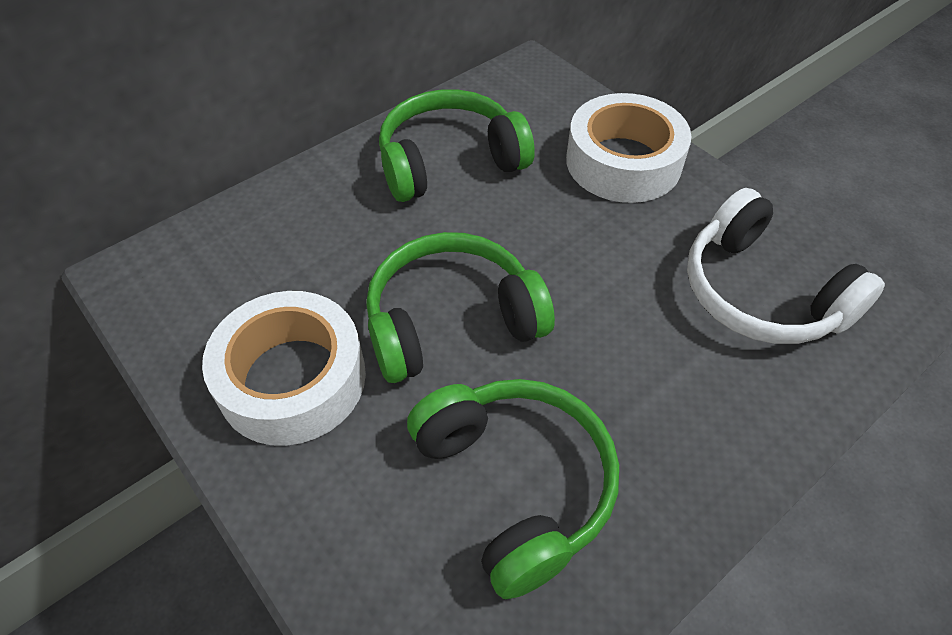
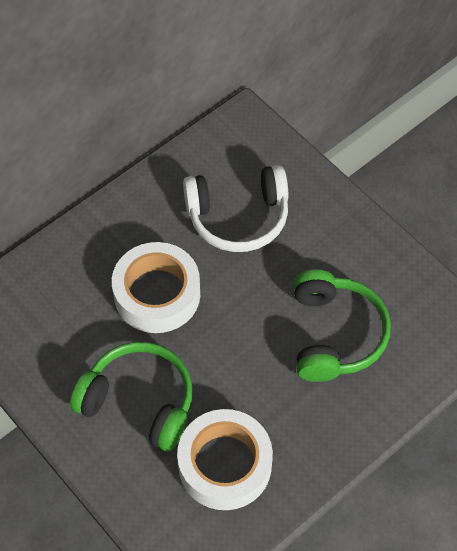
green headphones: 3 -> 2

